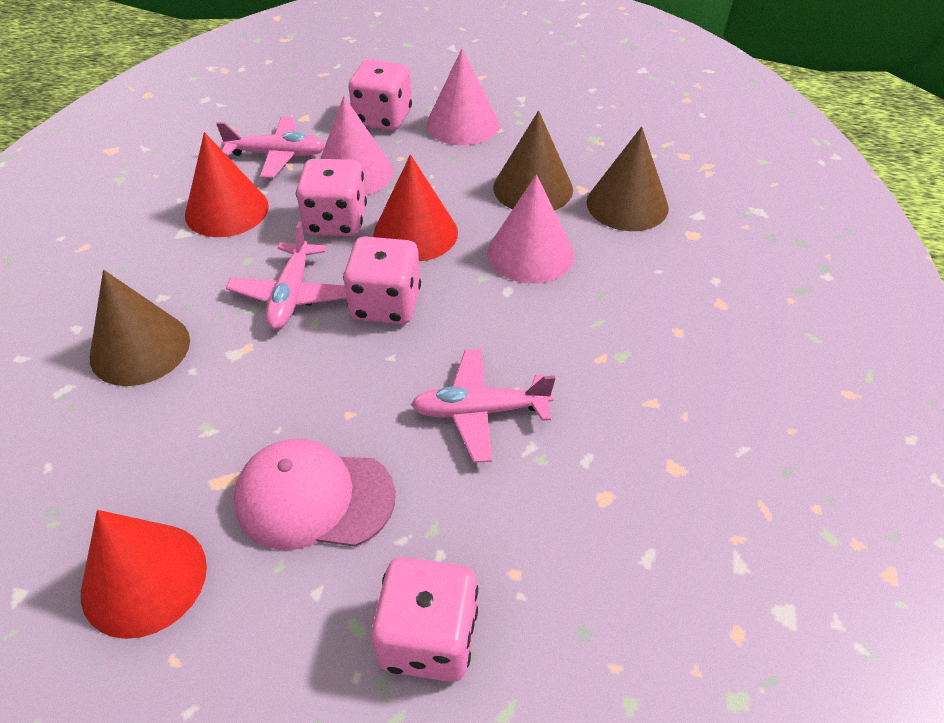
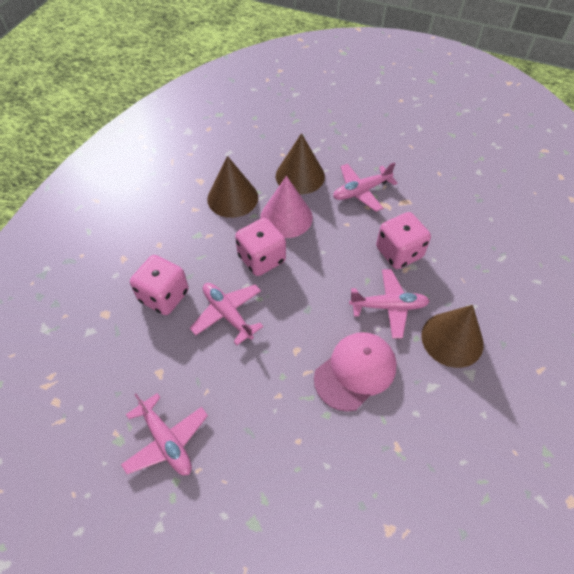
pink cone: 3 -> 1
pink dice: 4 -> 3
pink plane: 3 -> 4
red cone: 3 -> 0

